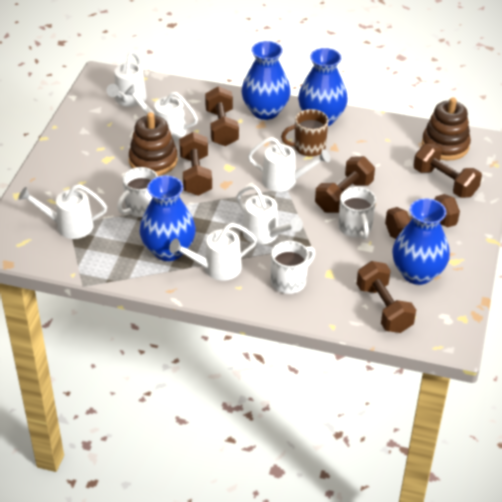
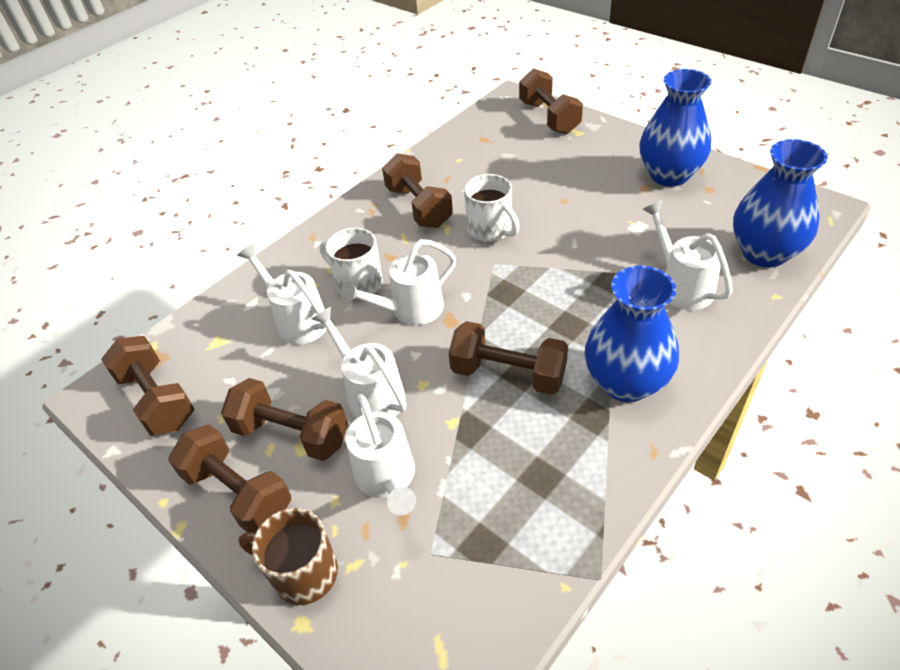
blue vase: 4 -> 3
brown stacking toy: 2 -> 0
white mug: 3 -> 2
white watering can: 6 -> 5

